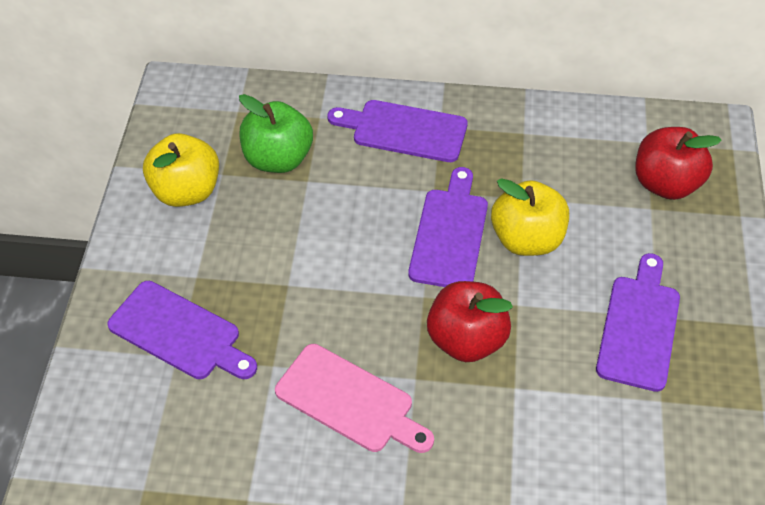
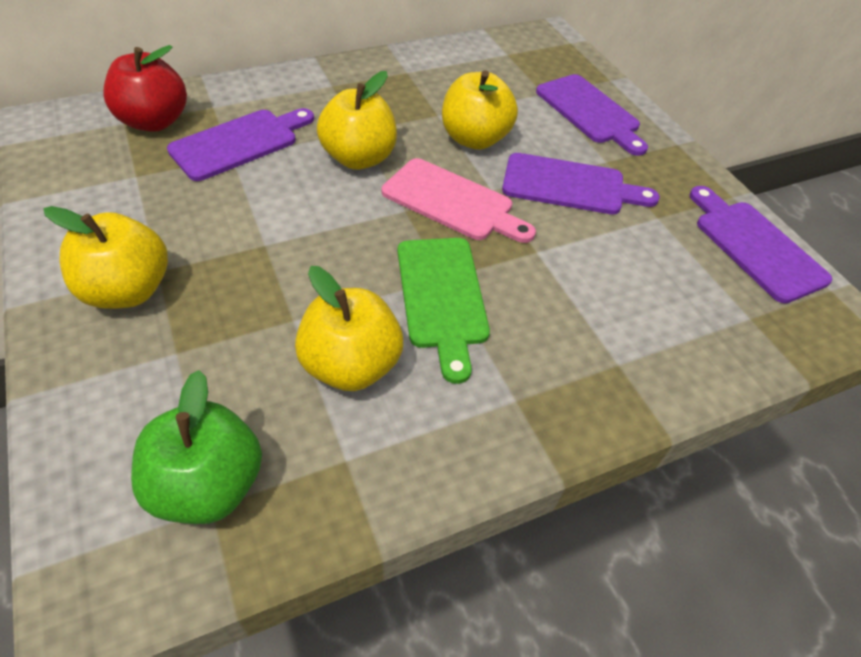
green cutting board: 0 -> 1
red apple: 2 -> 1
yellow apple: 2 -> 4

